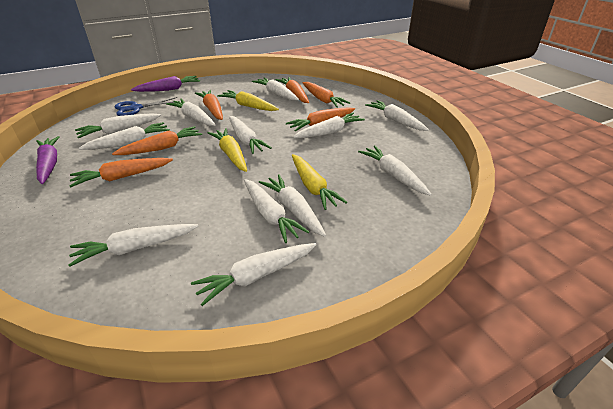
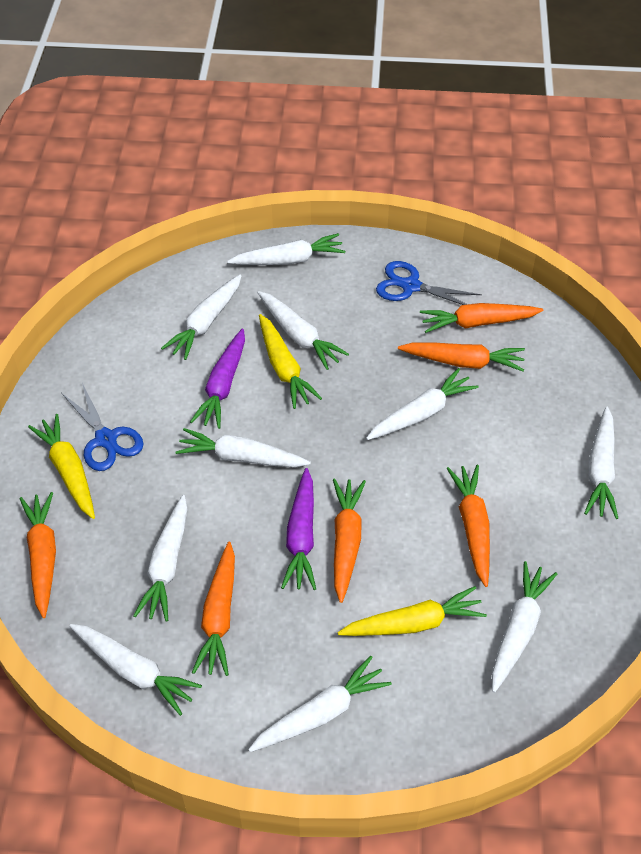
blue scissors: 1 -> 2
white carrot: 12 -> 10

